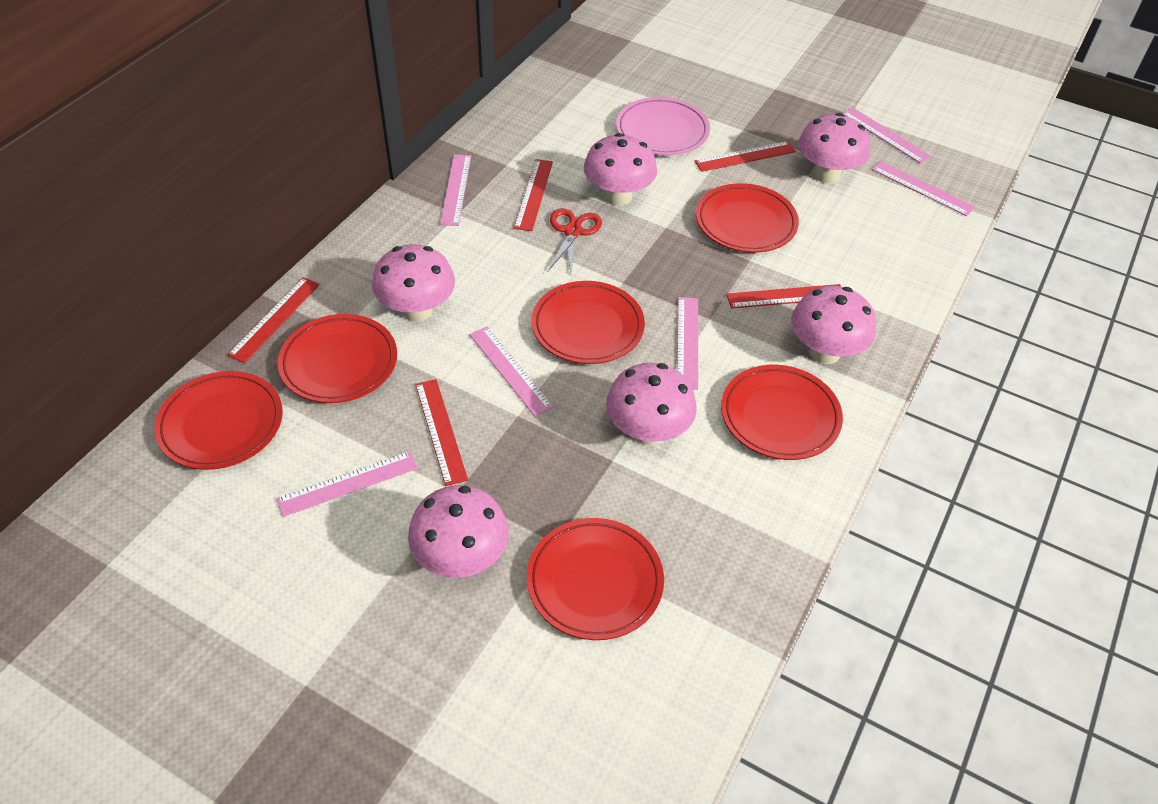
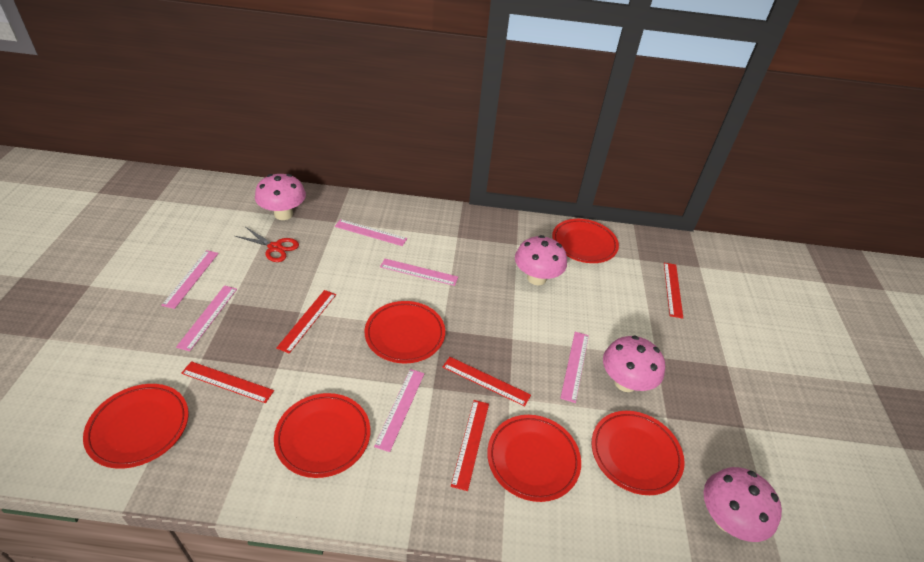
pink mushroom: 6 -> 4
pink plate: 1 -> 0

